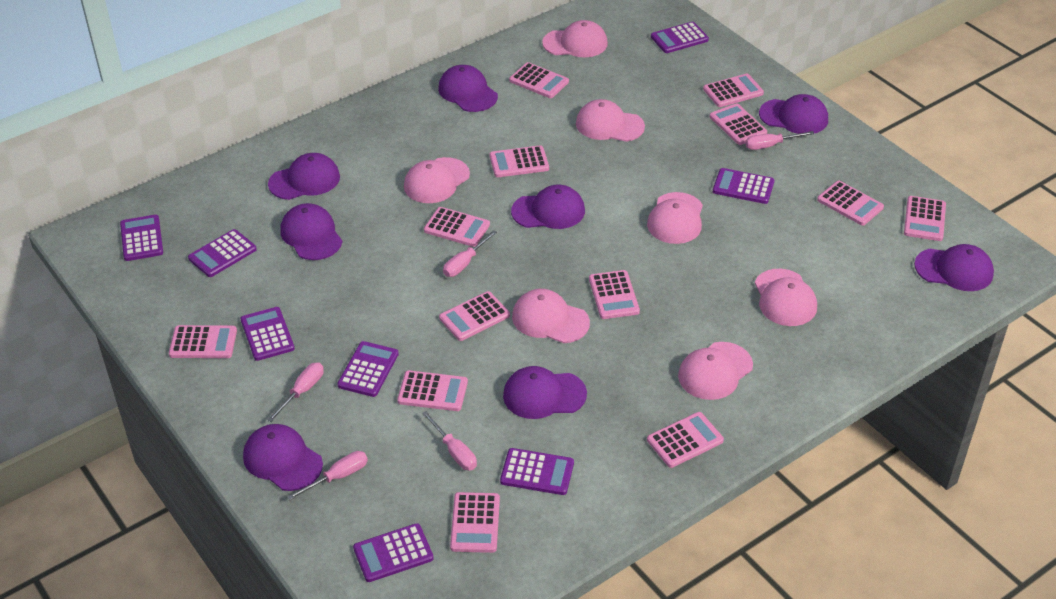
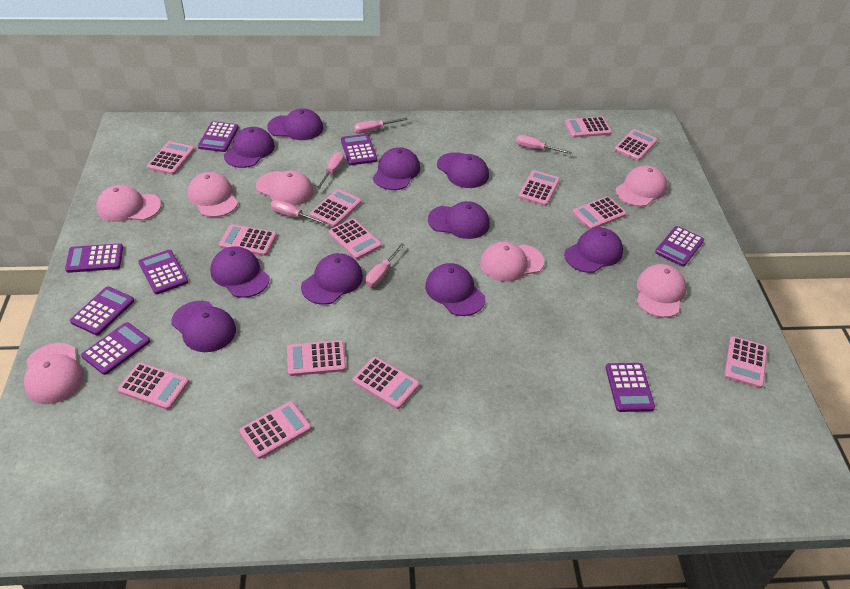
purple cap: 8 -> 10

